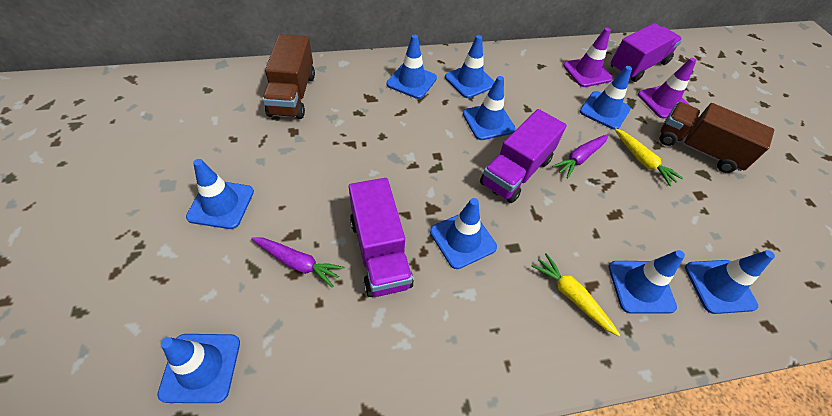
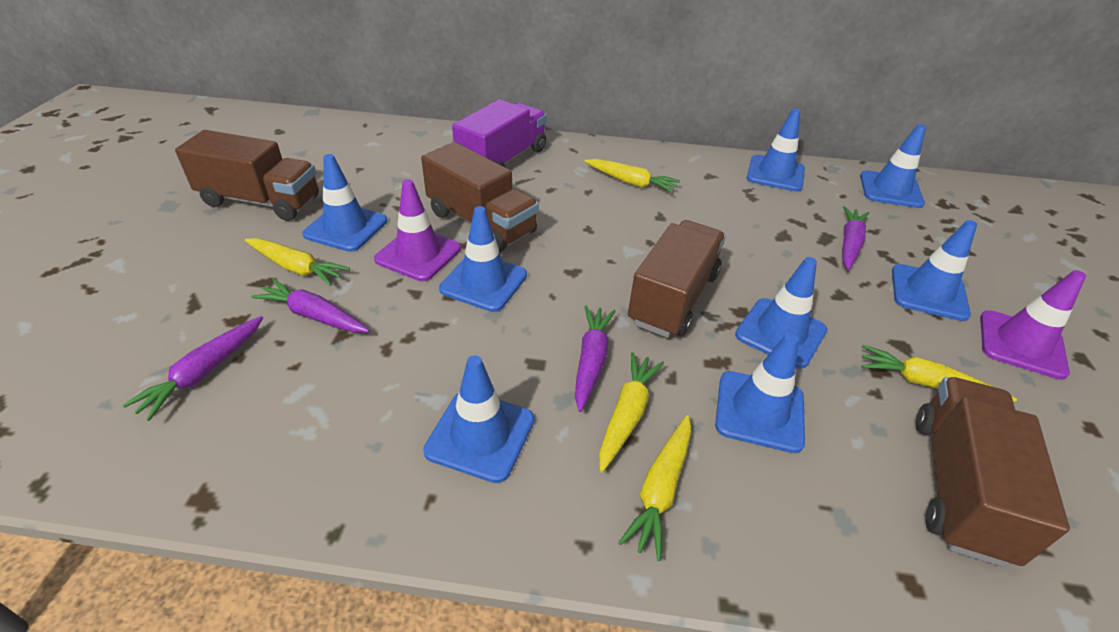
blue traffic cone: 9 -> 8
brown truck: 2 -> 4
purple carrot: 2 -> 4
purple truck: 3 -> 1
yellow carrot: 2 -> 5

